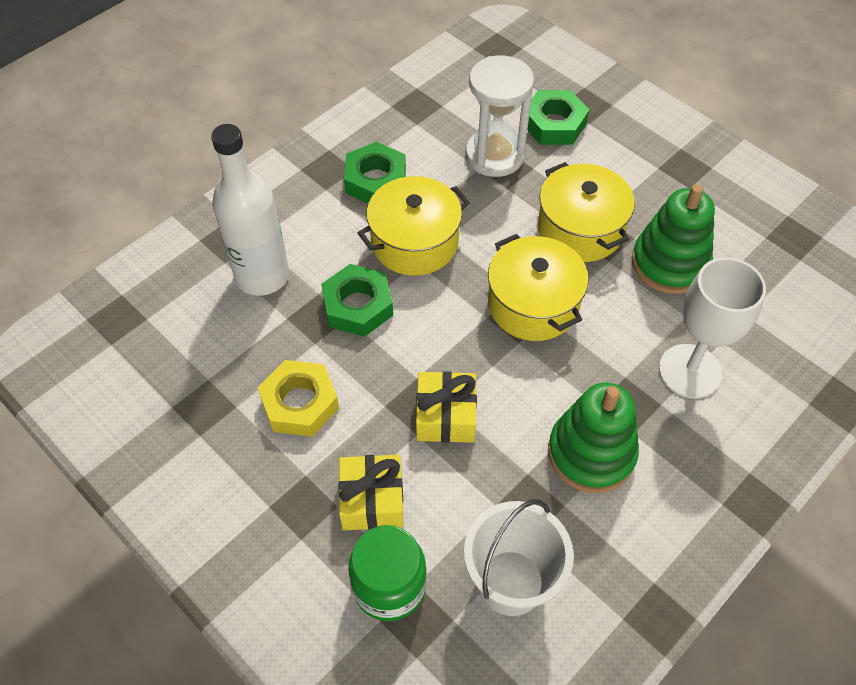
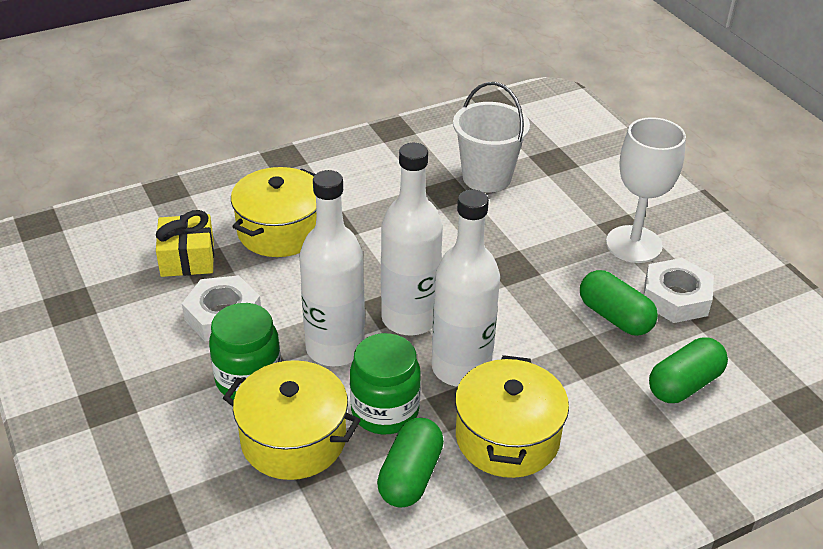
green capsule: 0 -> 3
green jar: 1 -> 2
green nut: 3 -> 0
green stacking toy: 2 -> 0
white bottle: 1 -> 3
white hourglass: 1 -> 0
white nut: 0 -> 2
yellow gift: 2 -> 1
yellow nut: 1 -> 0

